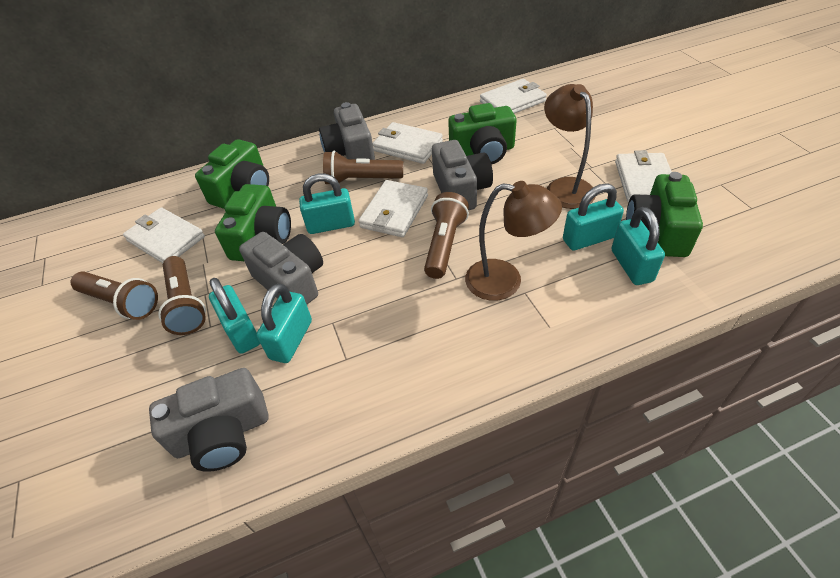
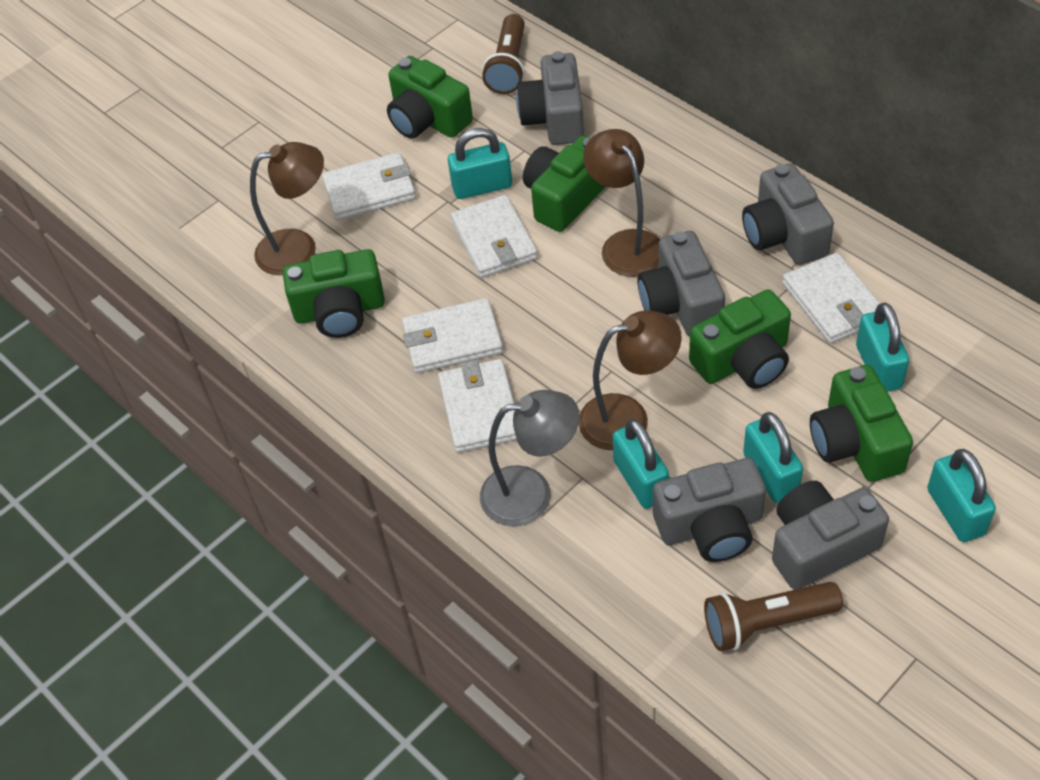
brown flashlight: 4 -> 2
brown lamp: 2 -> 3
green camera: 4 -> 5
grey camera: 4 -> 5
grey lamp: 0 -> 1

